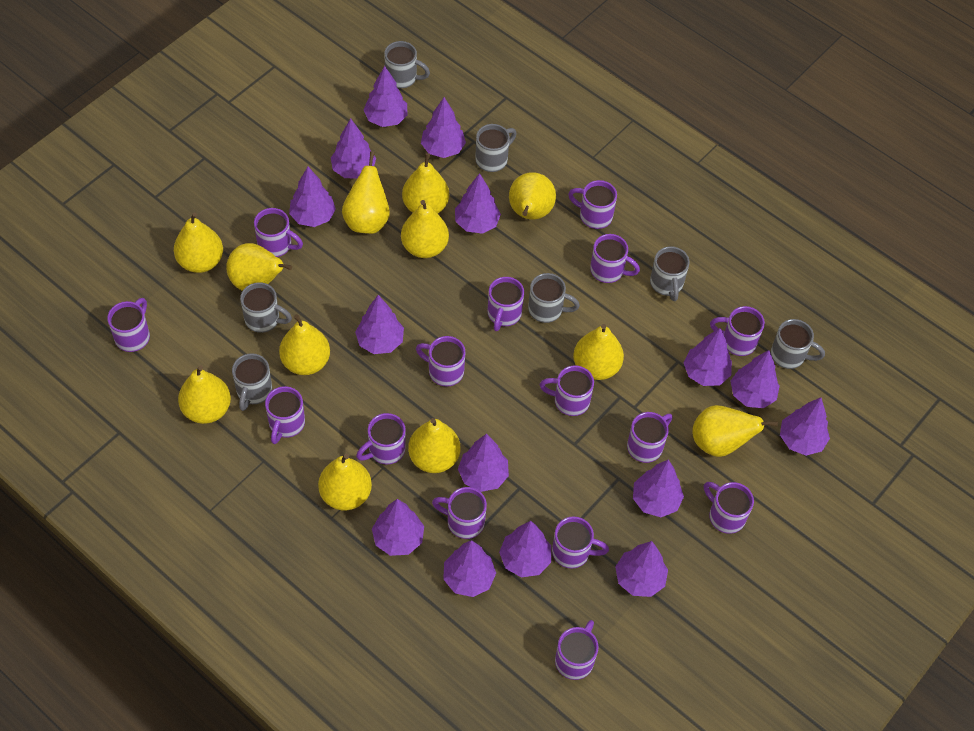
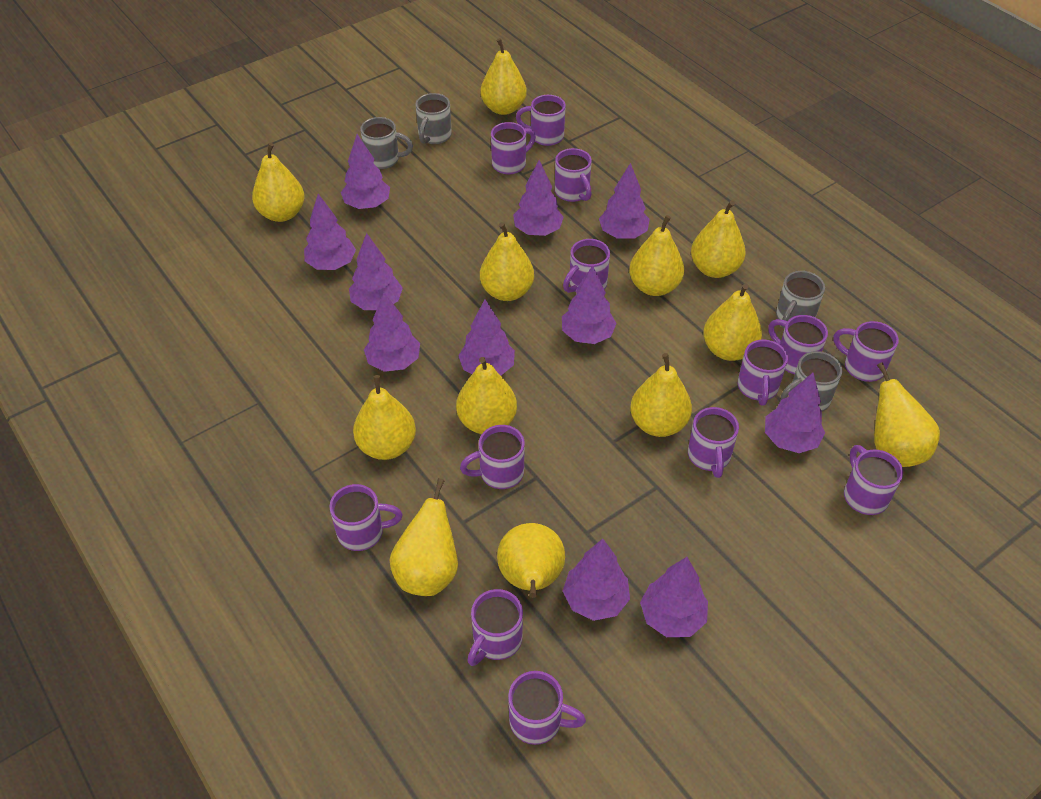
grey mug: 7 -> 4
purple mug: 15 -> 13
purple tree: 15 -> 11

